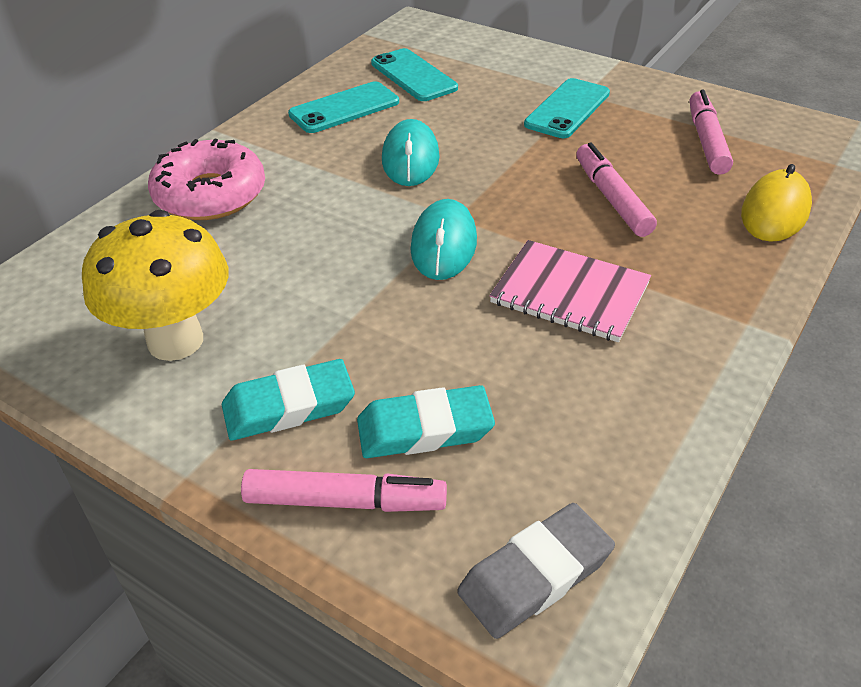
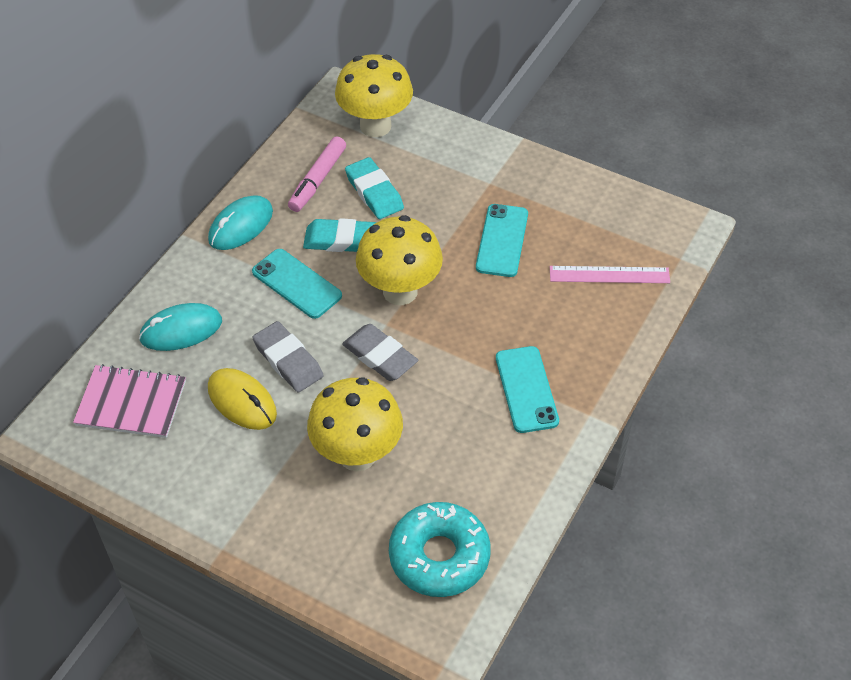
grey eraser: 1 -> 2
pink donut: 1 -> 0
pink marker: 3 -> 1
pink ruler: 0 -> 1
turquoise donut: 0 -> 1
yellow mushroom: 1 -> 3

